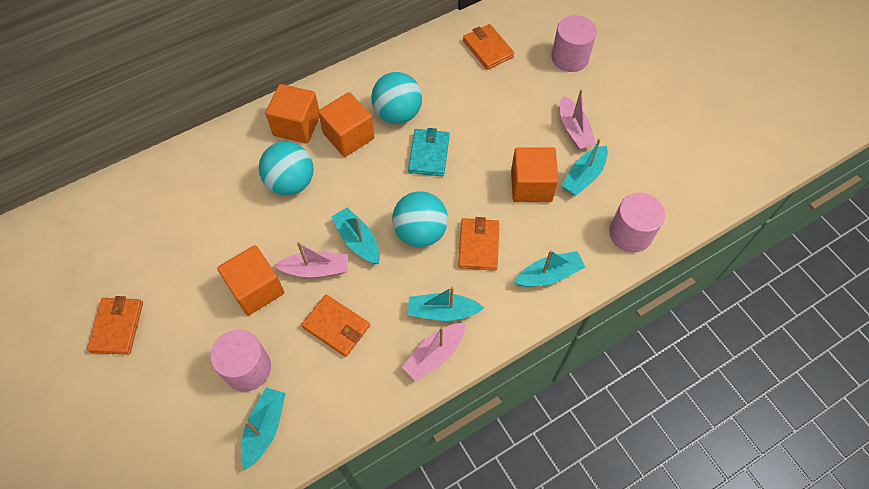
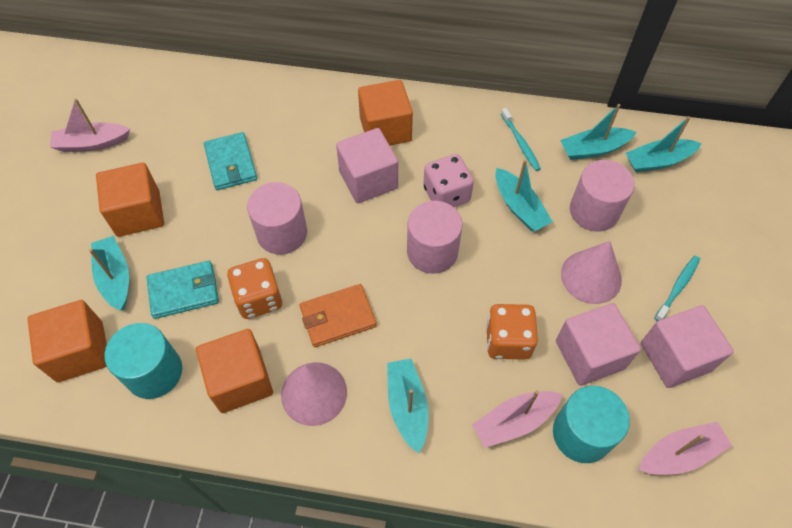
orange dice: 0 -> 2
orange wallet: 4 -> 1
pink cone: 0 -> 2
pink cube: 0 -> 3
pink dice: 0 -> 1
turquoise ball: 3 -> 0
turquoise cylinder: 0 -> 2
turquoise toothbrush: 0 -> 2
turquoise wallet: 1 -> 2

